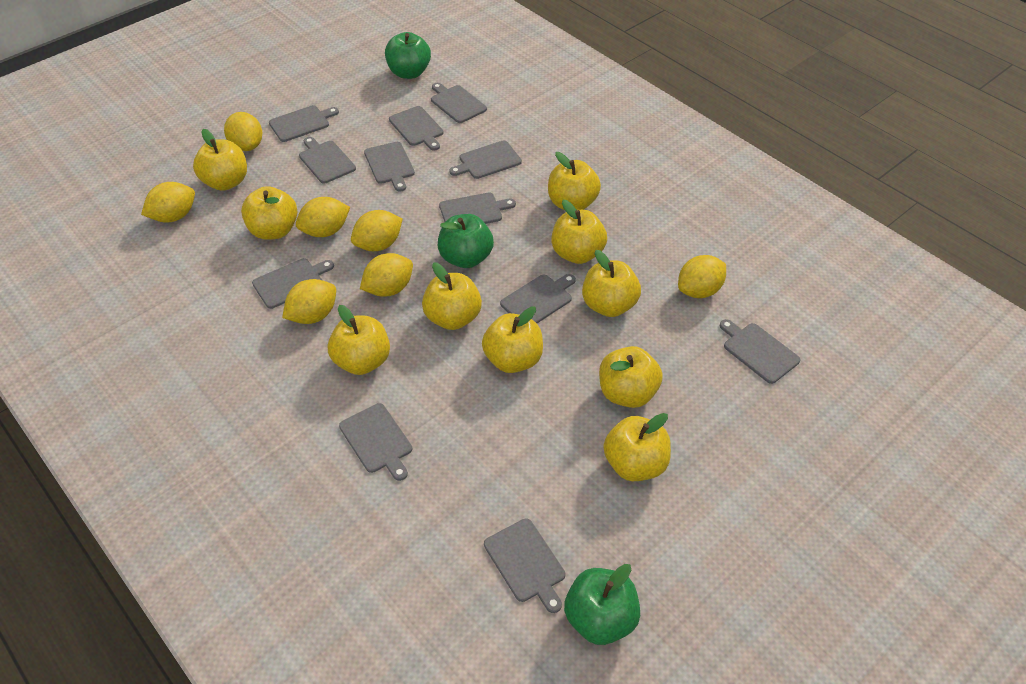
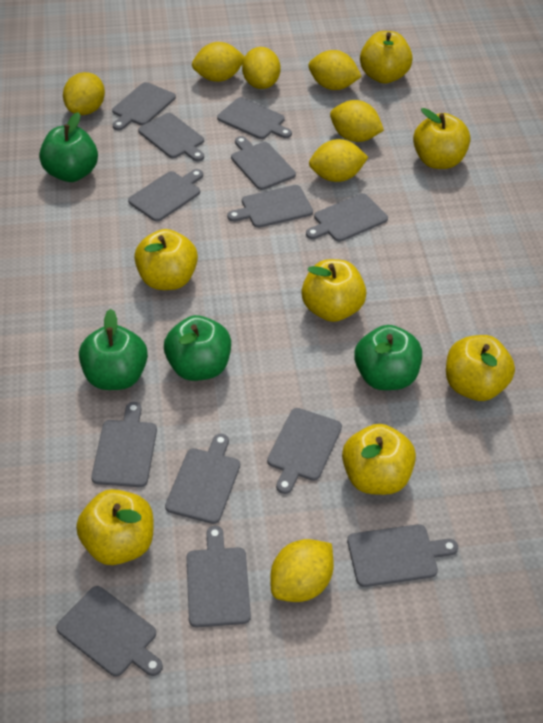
green apple: 3 -> 4
grey cutting board: 12 -> 13
yellow apple: 10 -> 7

